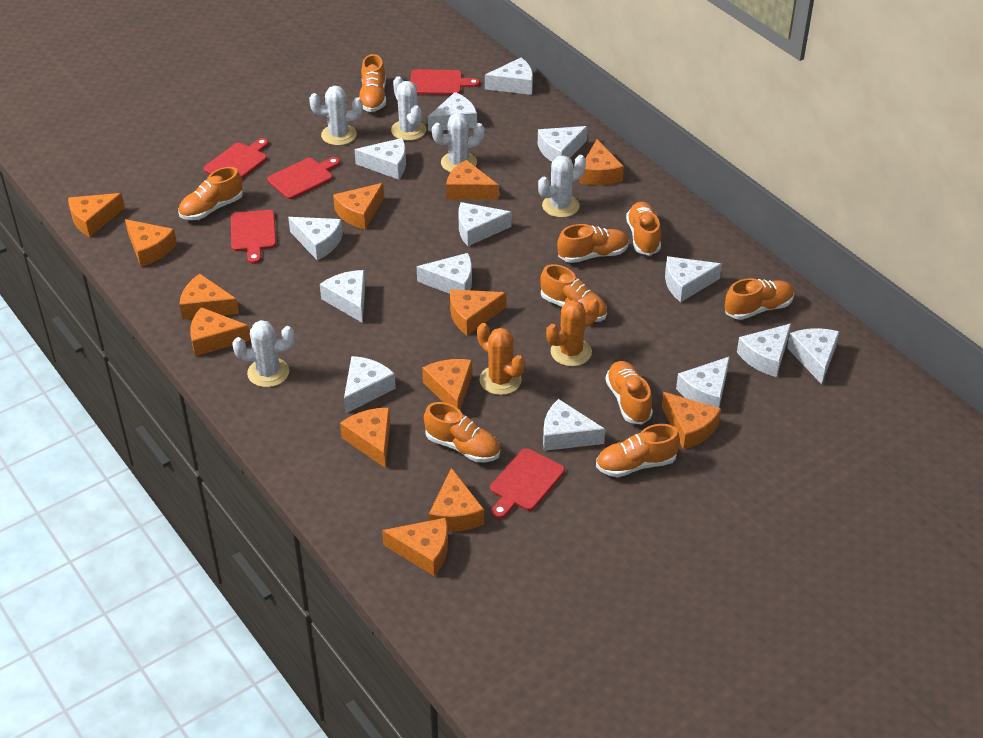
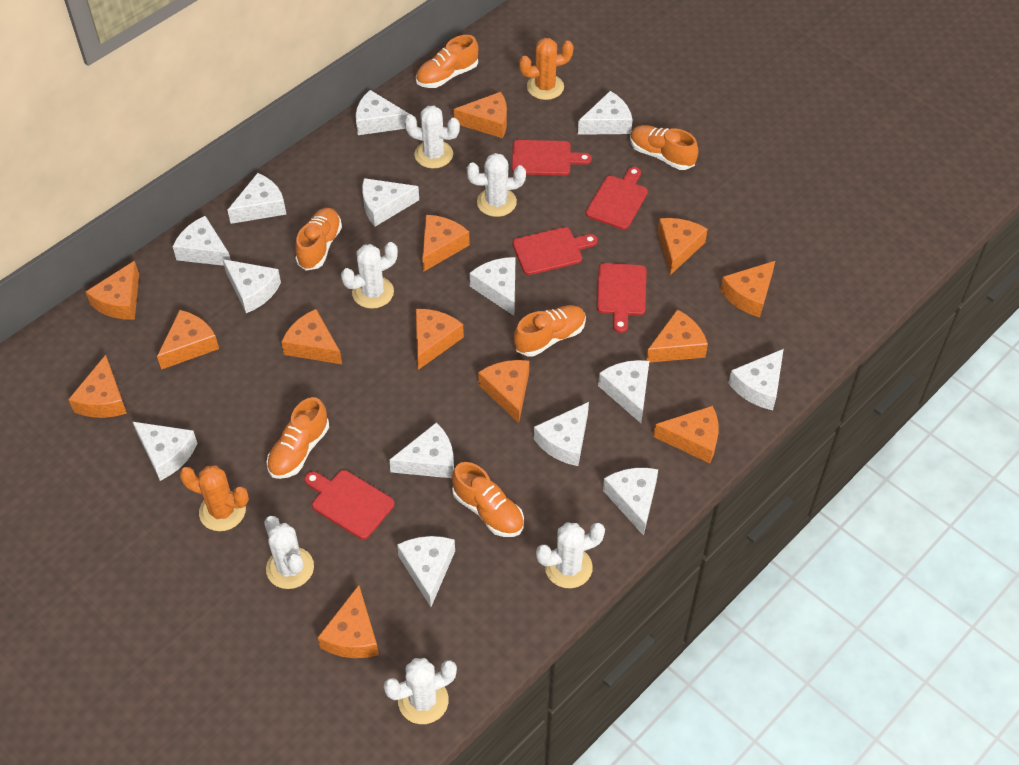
orange shoe: 9 -> 6
white cactus: 5 -> 6

